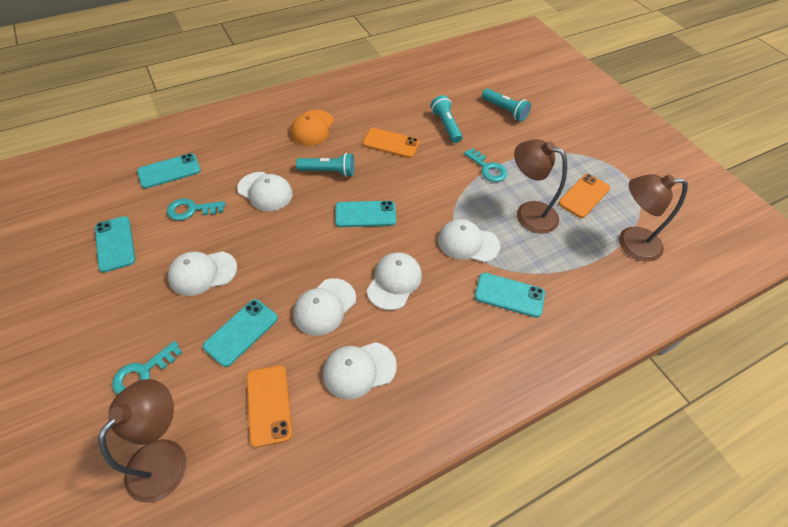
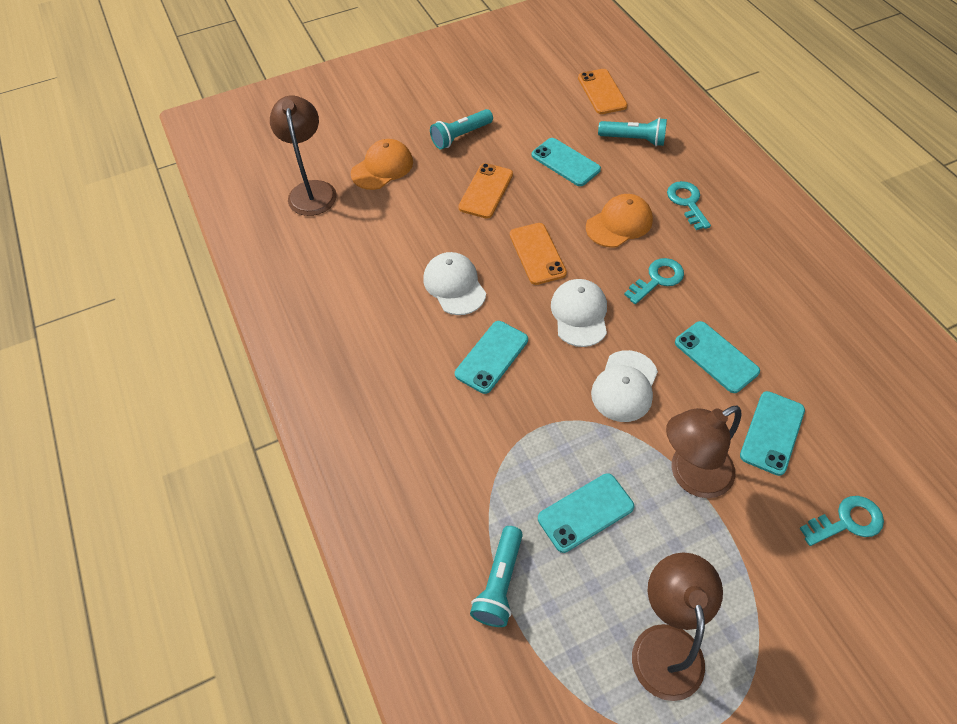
orange cap: 1 -> 2
white cap: 6 -> 3

